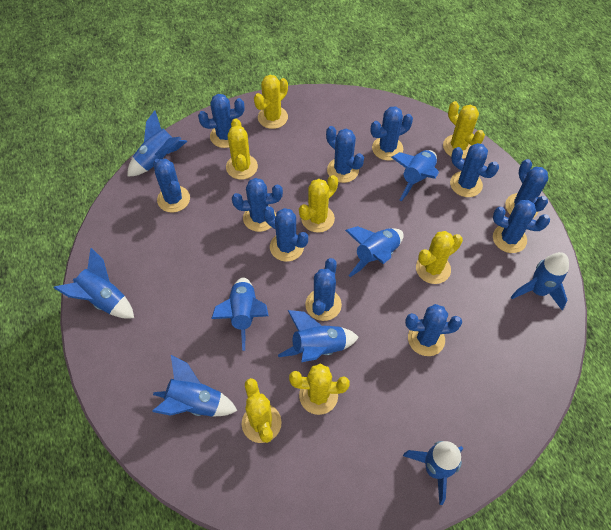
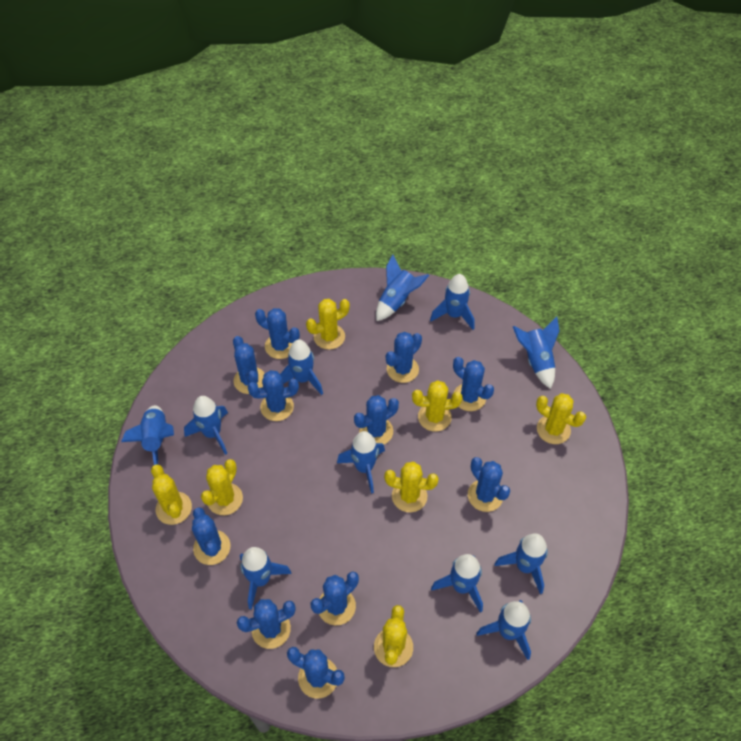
blue rocket: 9 -> 11

